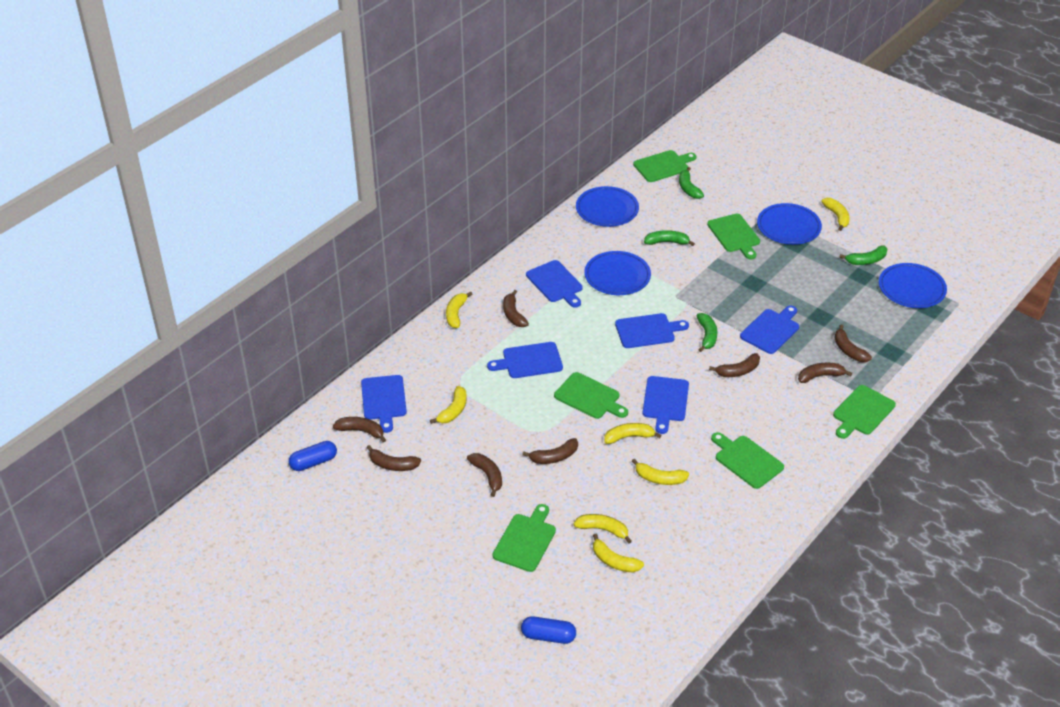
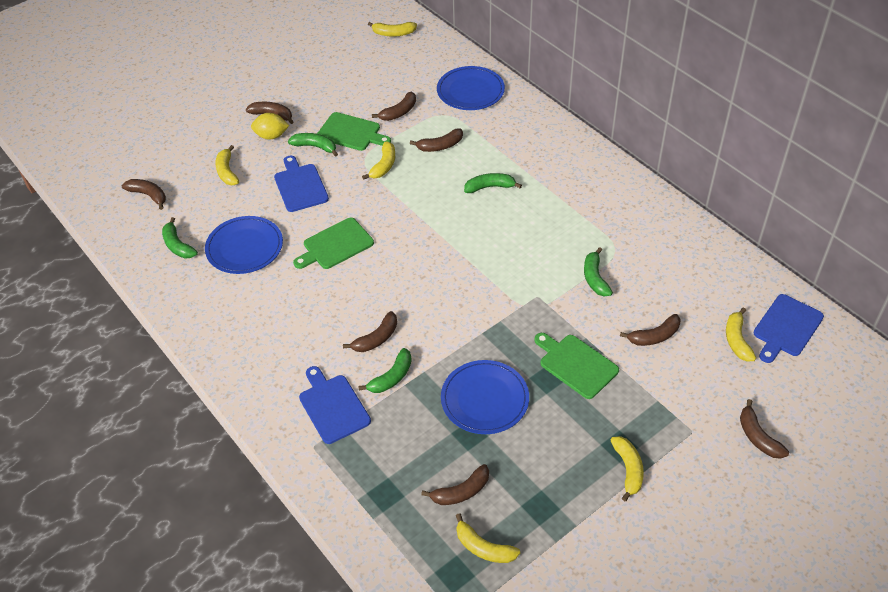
blue capsule: 2 -> 0
blue cutting board: 6 -> 3
blue plate: 4 -> 3
green banana: 4 -> 5
green cutting board: 6 -> 3
yellow banana: 7 -> 6
yellow lemon: 0 -> 1

